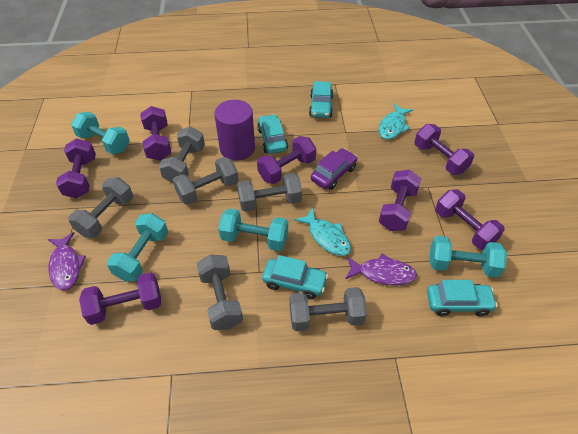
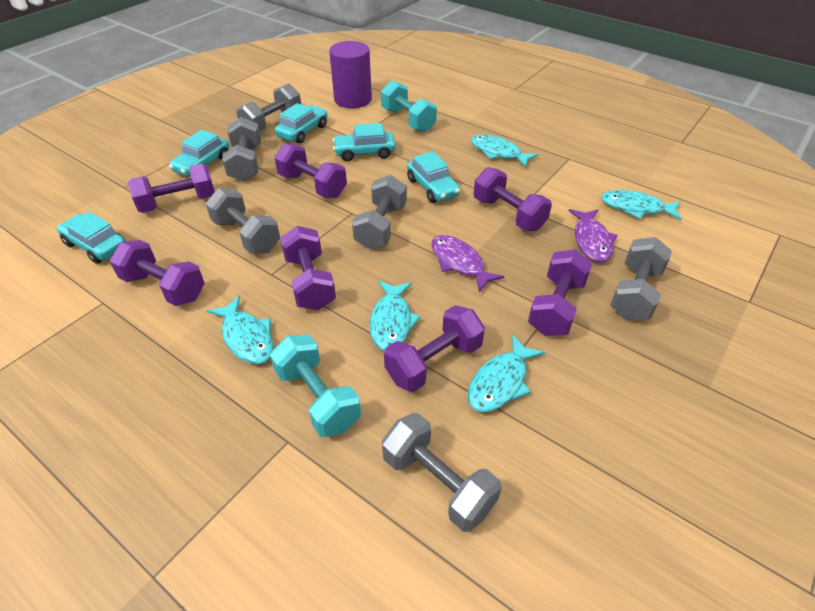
purple car: 1 -> 0
turquoise car: 4 -> 5
turquoise dumbbell: 4 -> 2
turquoise fish: 2 -> 5

